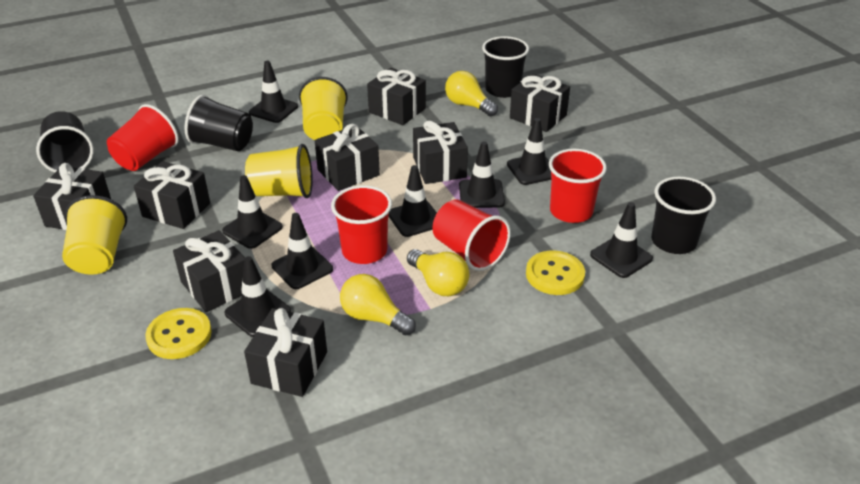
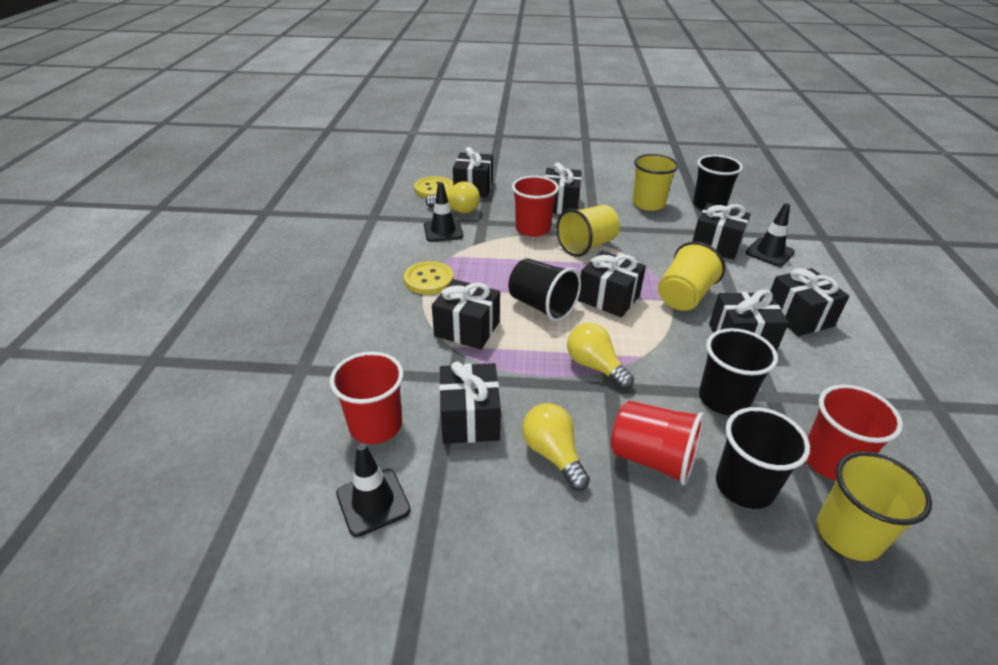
black traffic cone: 8 -> 3
yellow cup: 3 -> 4

